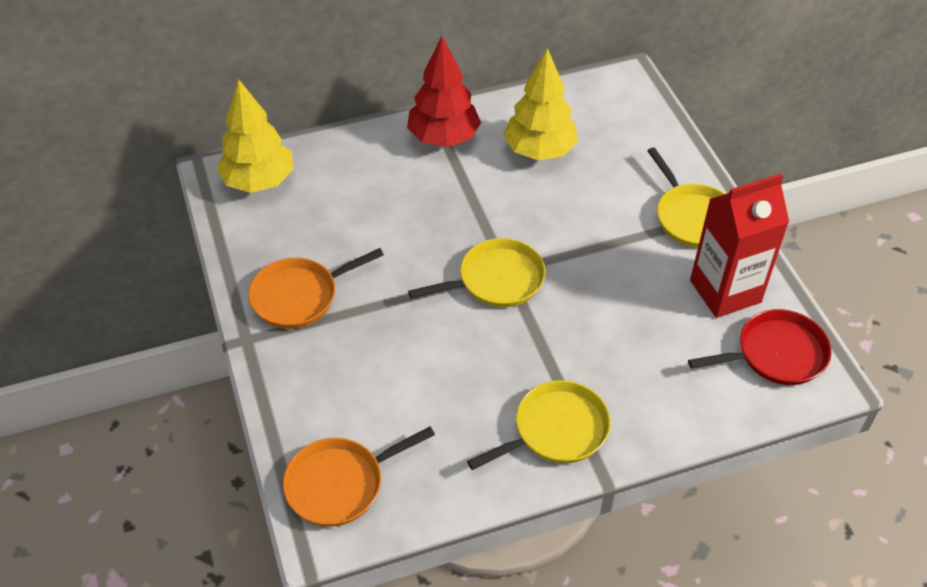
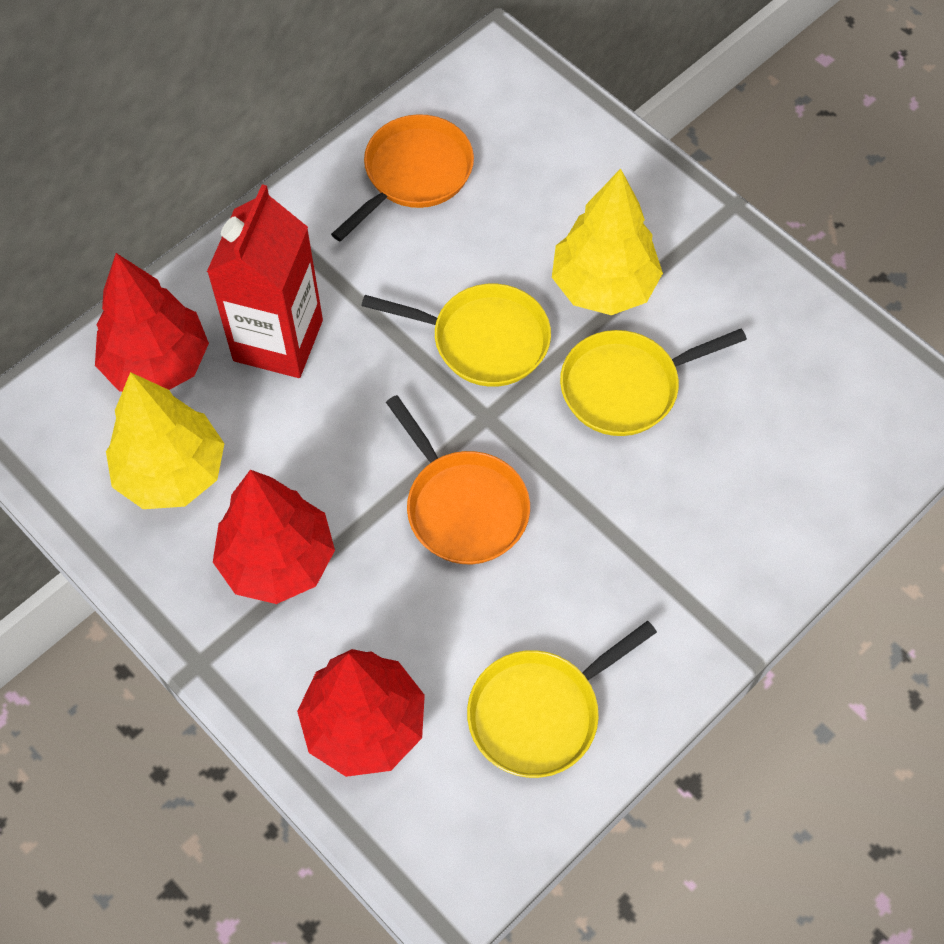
red pan: 1 -> 0
red tree: 1 -> 3

